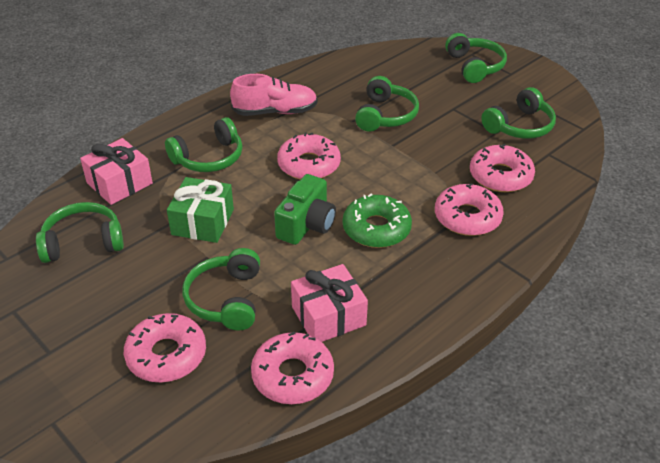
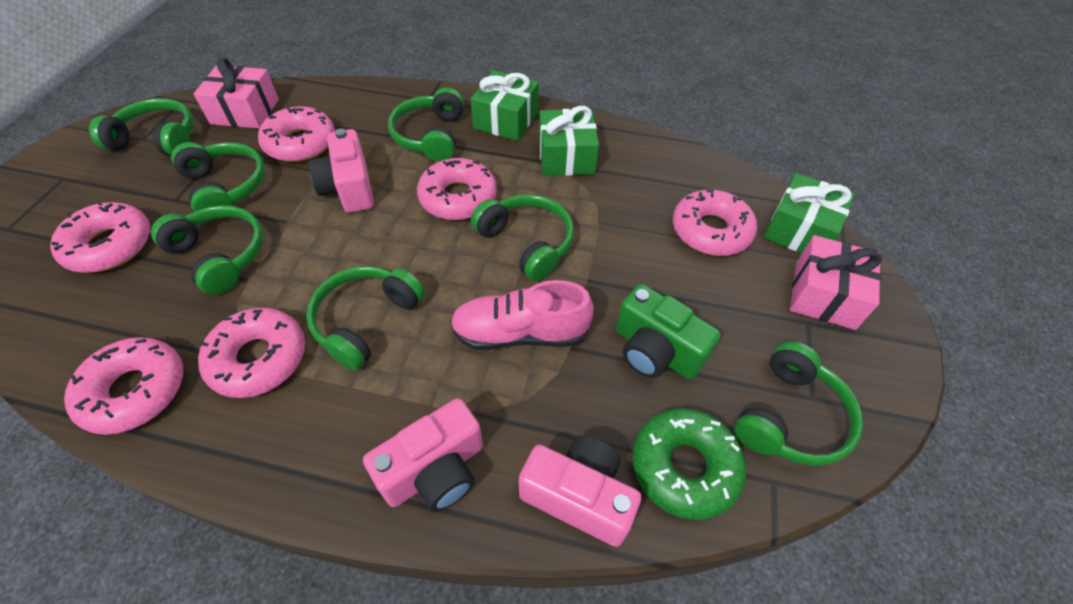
green gift: 1 -> 3
green headphones: 6 -> 7
pink camera: 0 -> 3
pink donut: 5 -> 6

